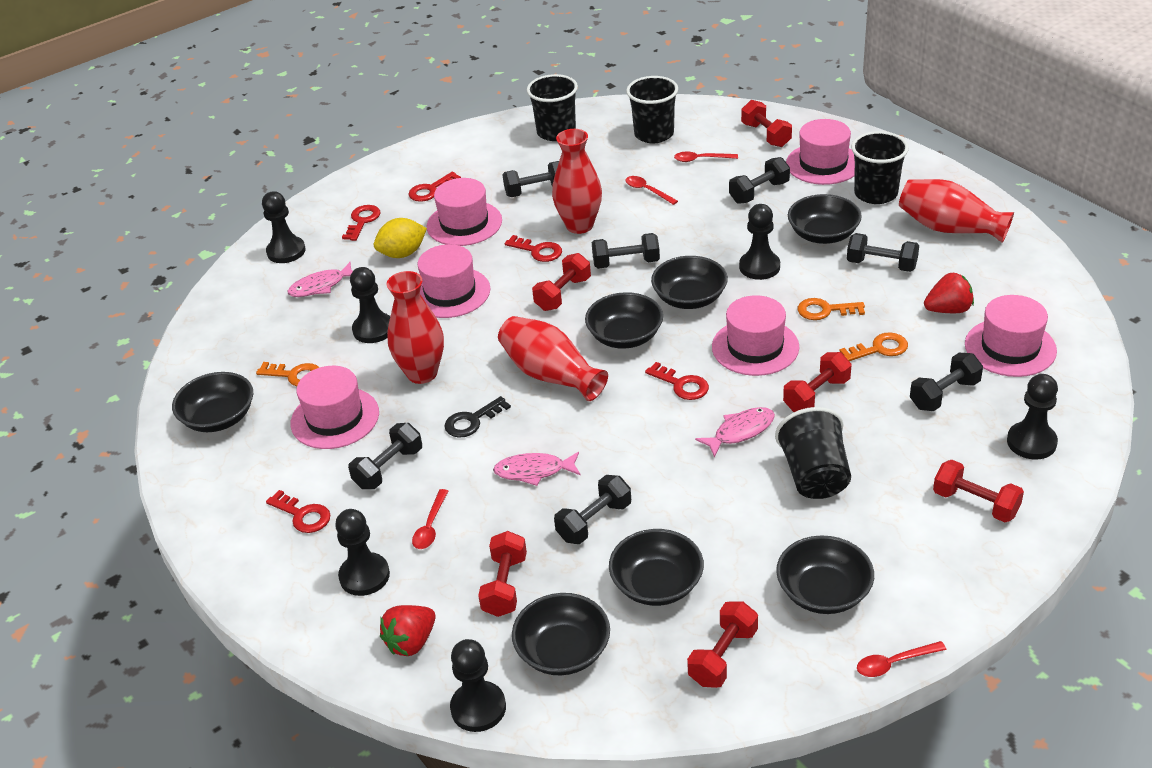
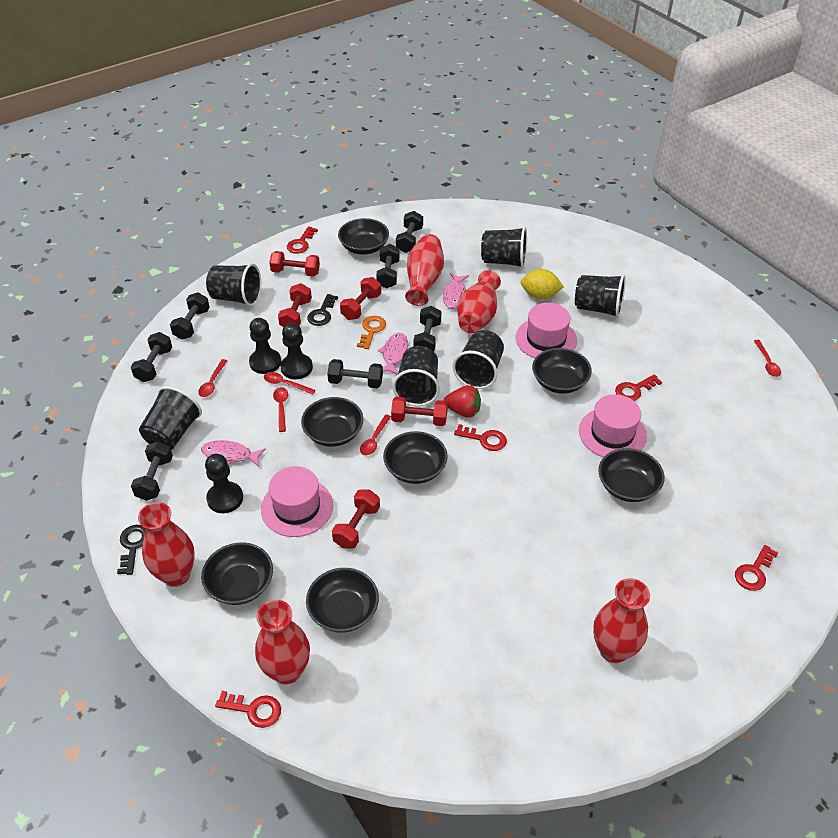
black cup: 4 -> 6
black key: 1 -> 2
black pawn: 6 -> 3
orange key: 3 -> 1
pink hat: 6 -> 3
red dumbbell: 6 -> 5
red spoon: 4 -> 5
red strawberry: 2 -> 1
red vase: 4 -> 5

